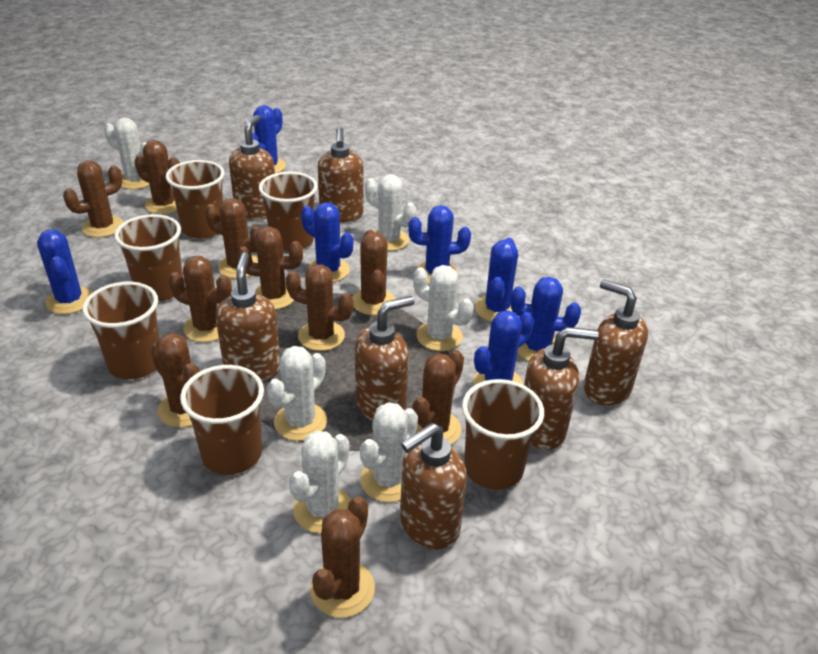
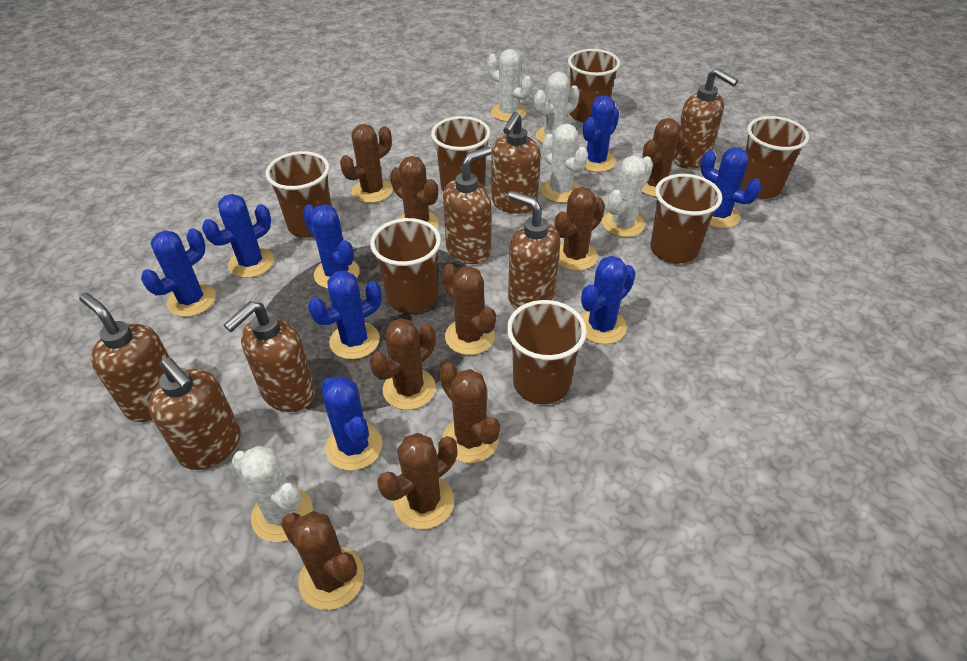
blue cactus: 7 -> 8
brown cactus: 10 -> 9
brown cup: 6 -> 7
white cactus: 6 -> 5

